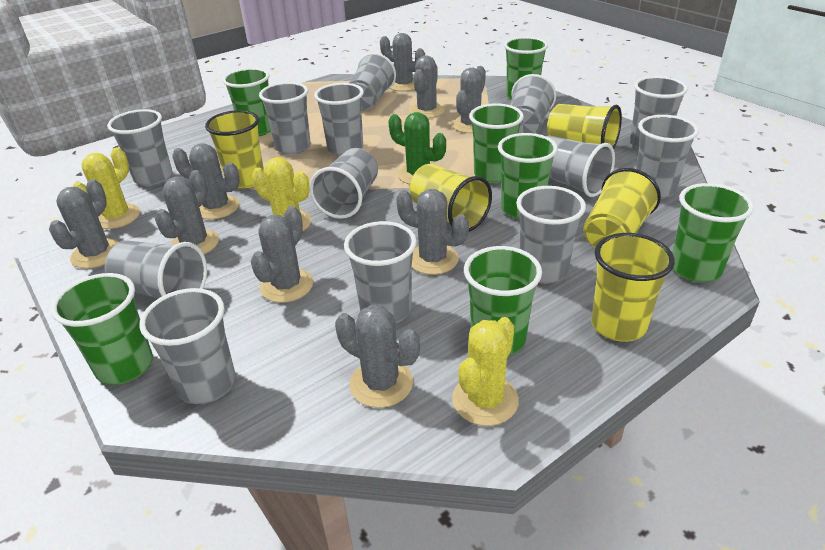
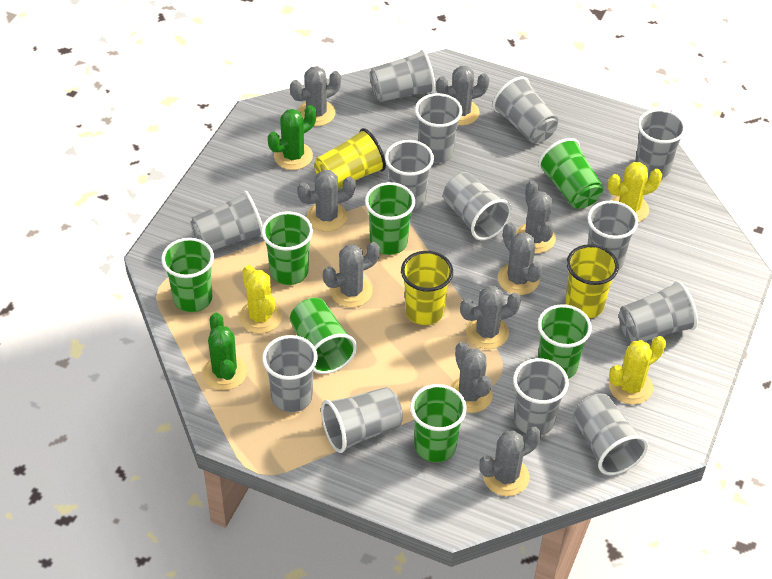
green cactus: 1 -> 2
yellow cup: 5 -> 3

